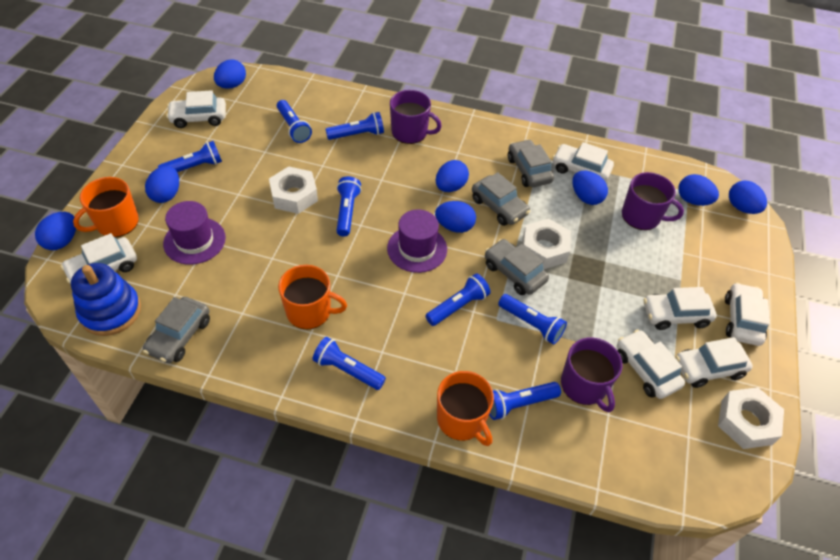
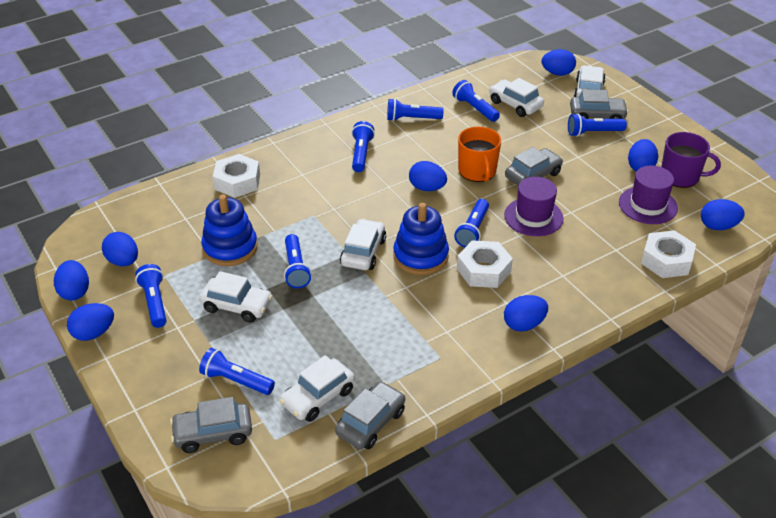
blue stacking toy: 1 -> 2
orange mug: 3 -> 1
purple mug: 3 -> 1
white car: 7 -> 5

